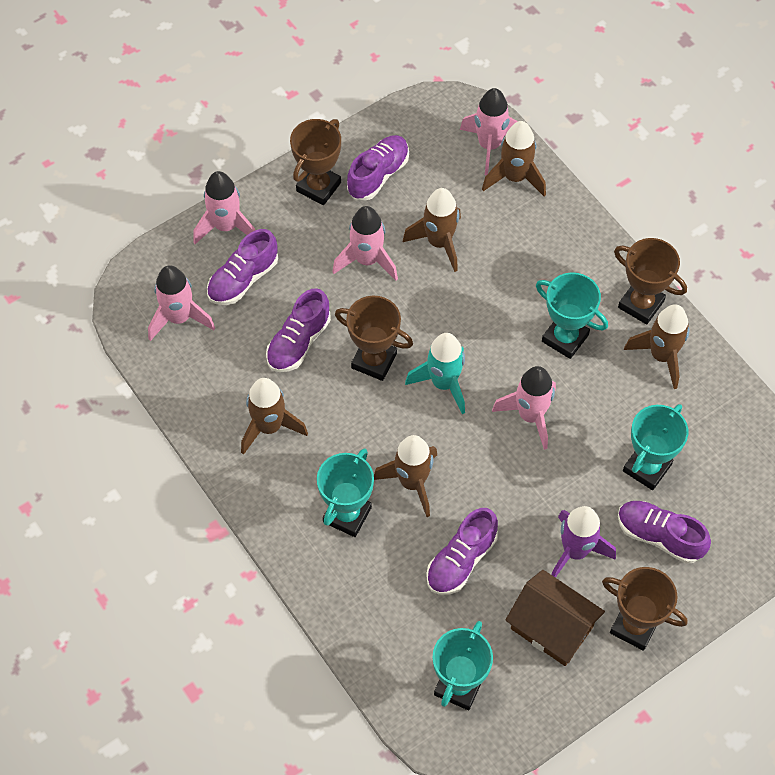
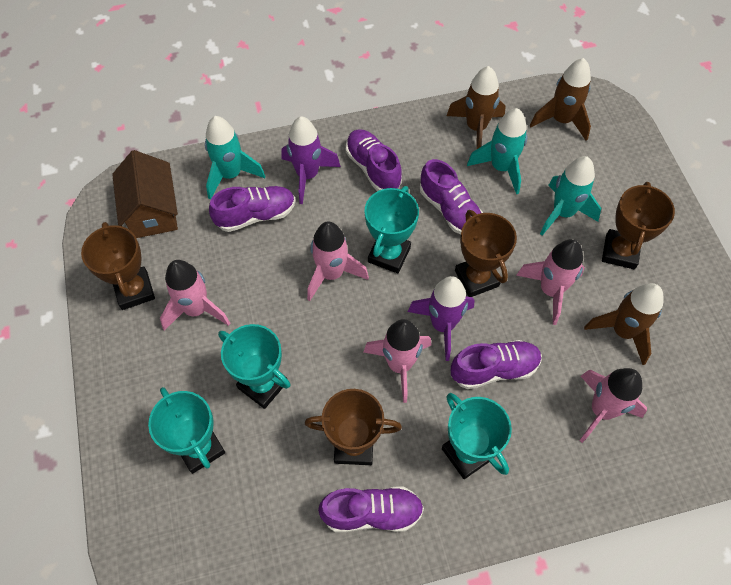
brown rocket: 5 -> 3
purple rocket: 1 -> 2
turquoise rocket: 1 -> 3

